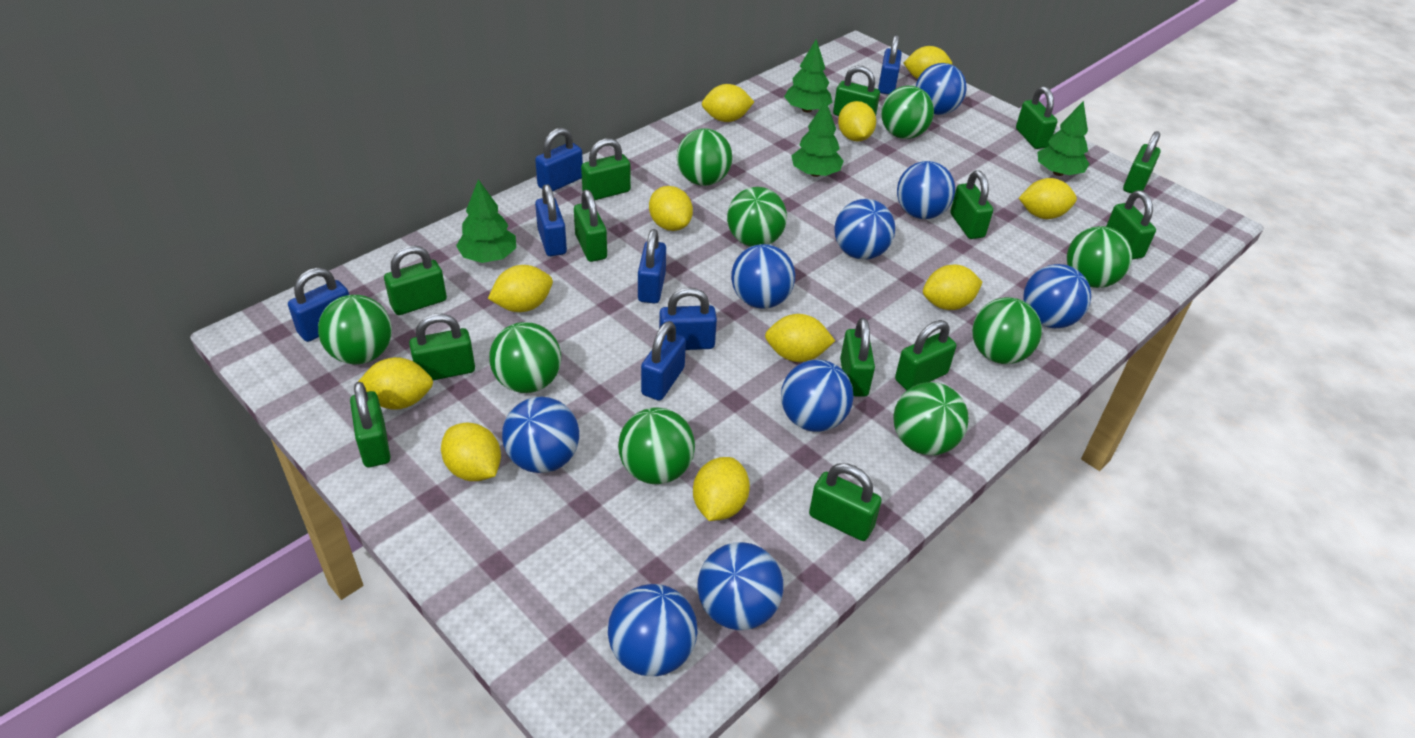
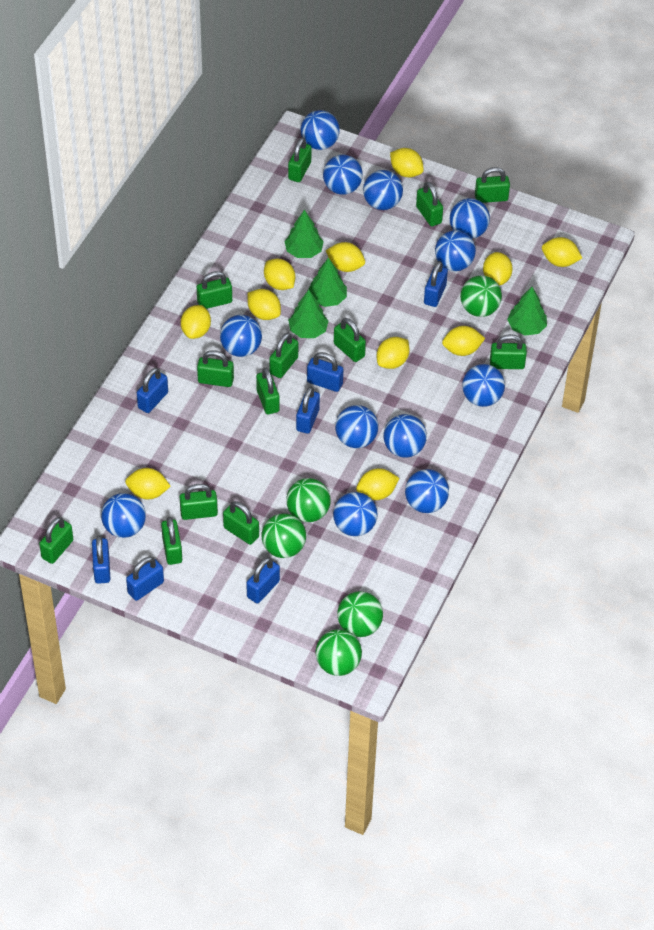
blue ball: 9 -> 12
green ball: 9 -> 5

